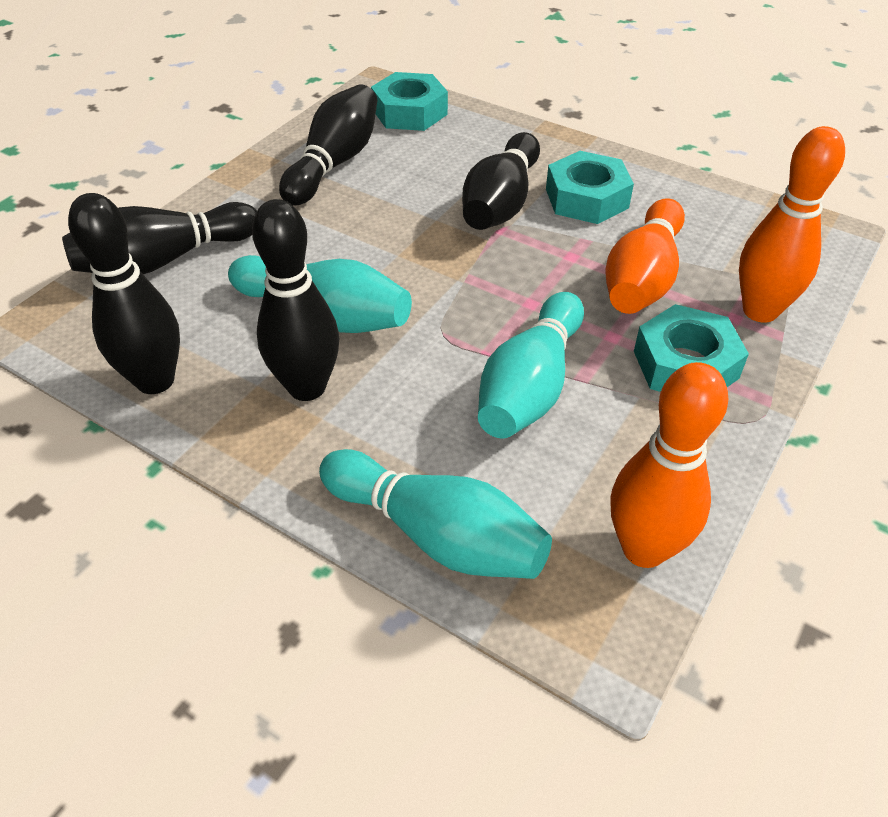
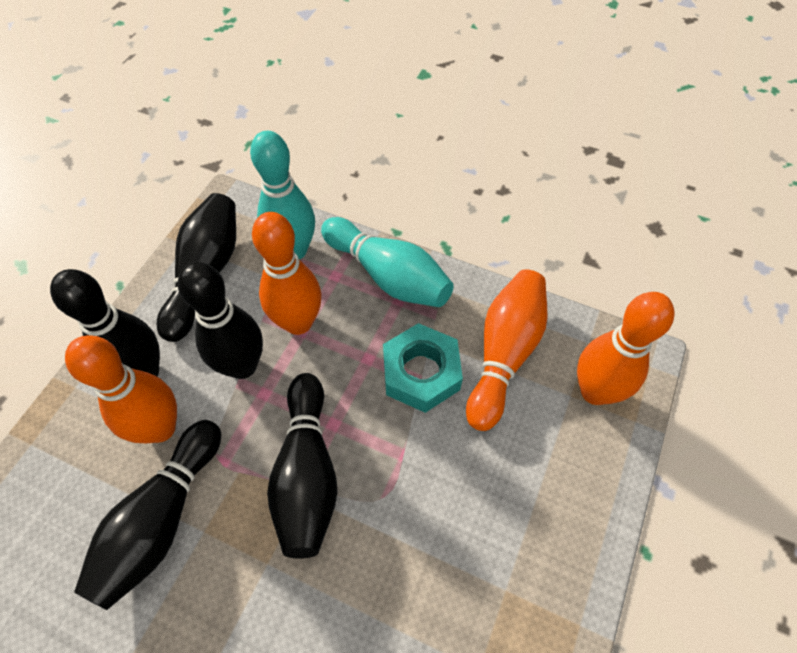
orange bowling pin: 3 -> 4
turquoise bowling pin: 3 -> 2
turquoise nut: 3 -> 1

